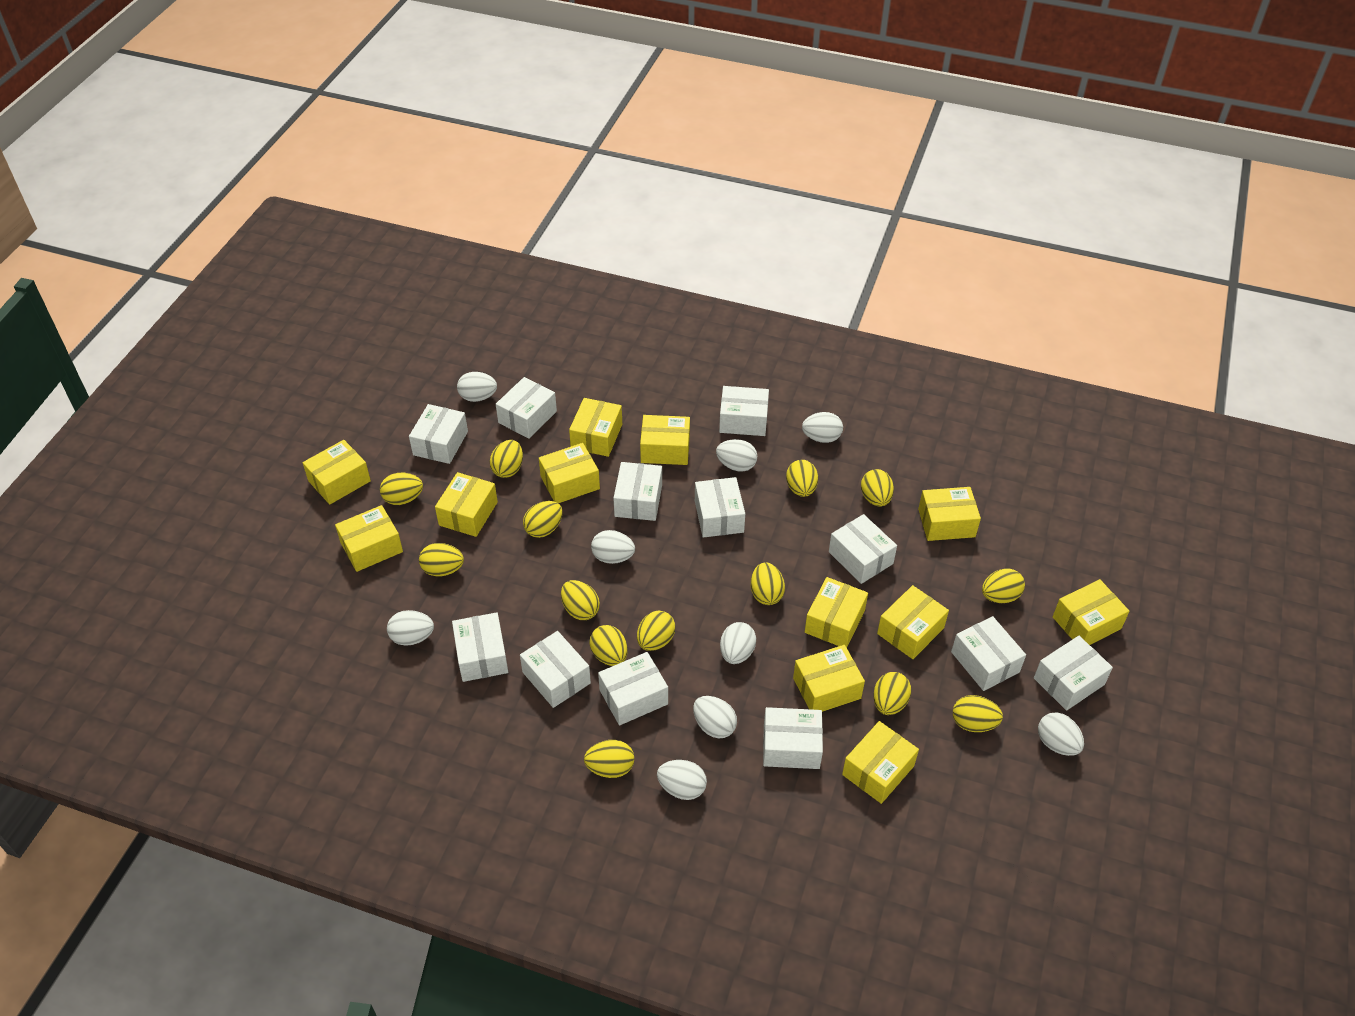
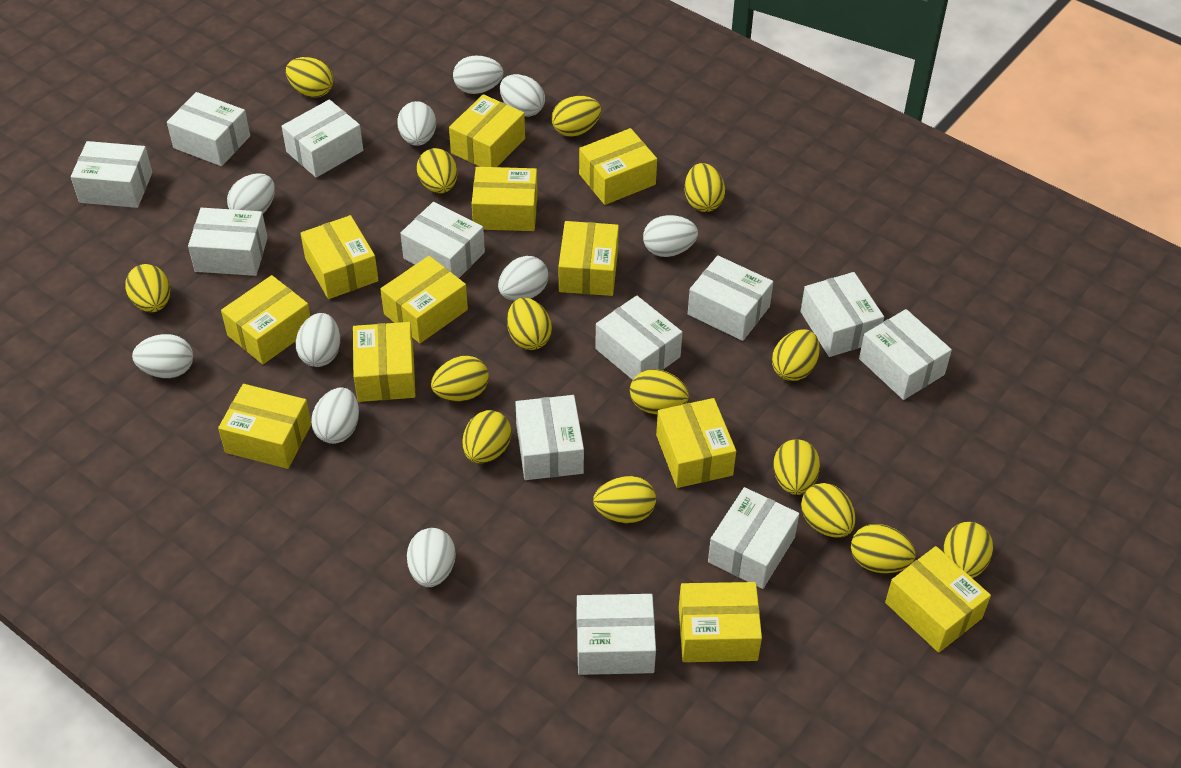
white egg: 9 -> 10
yellow egg: 14 -> 15

